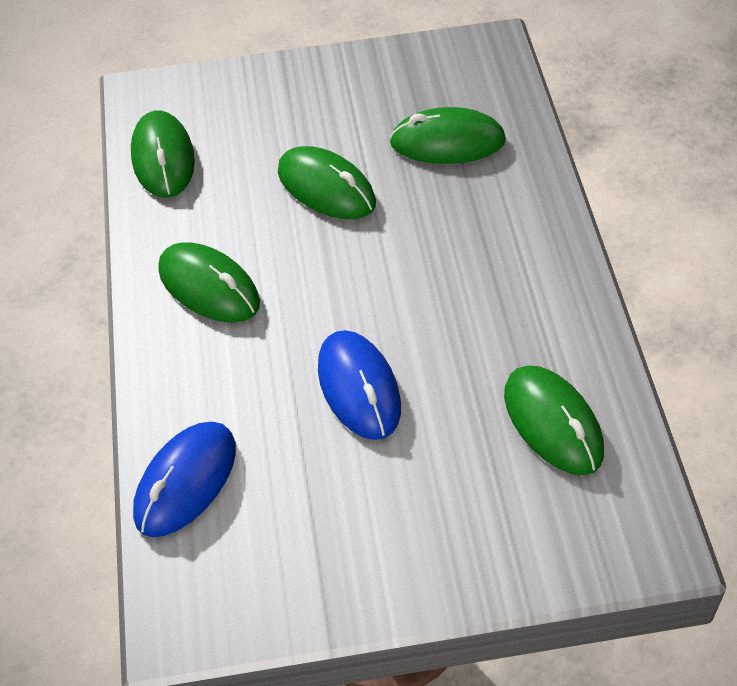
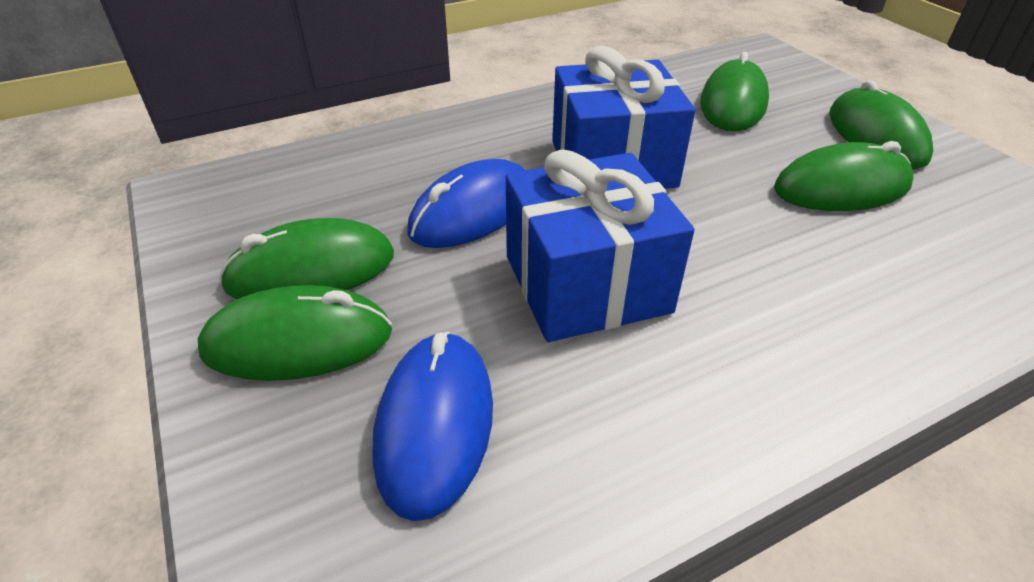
blue gift: 0 -> 2

